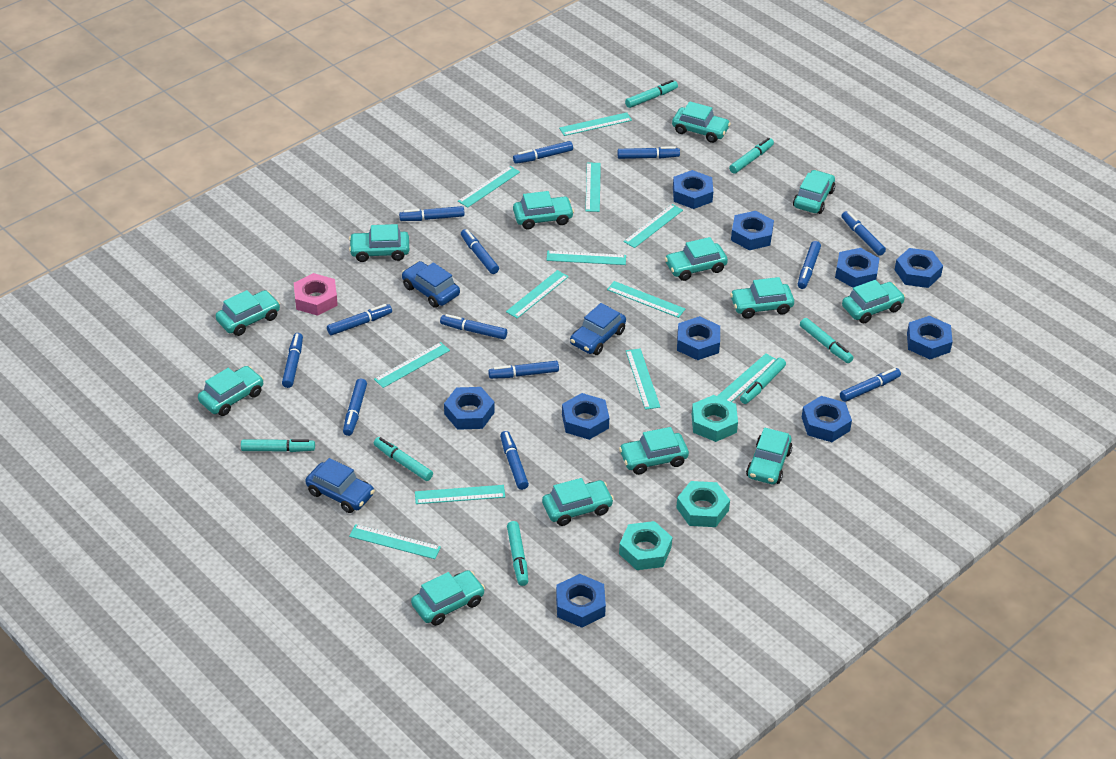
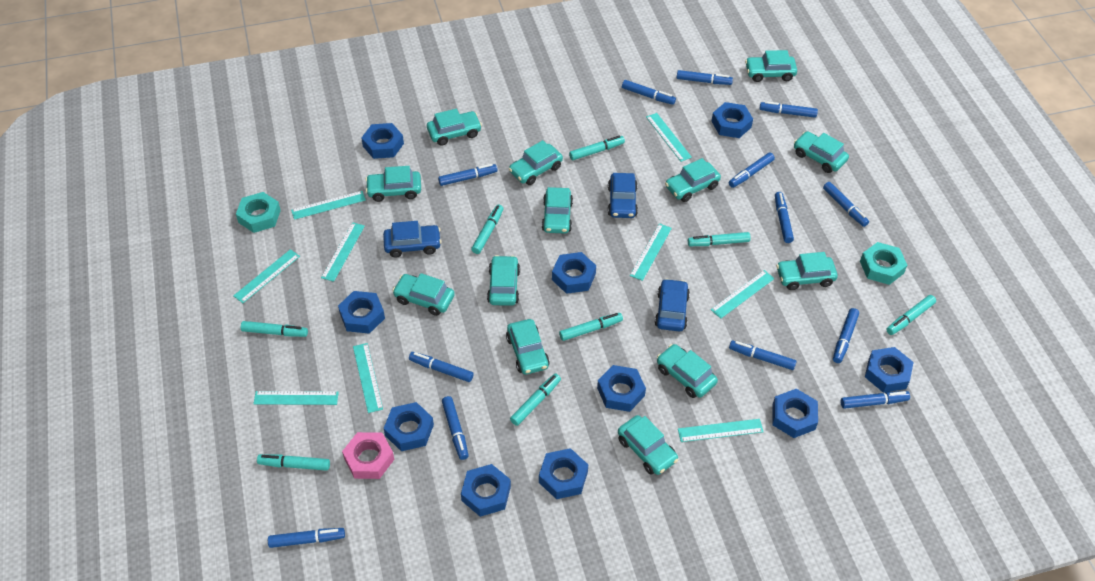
turquoise marker: 7 -> 8
turquoise nut: 3 -> 2
turquoise ruler: 12 -> 9

